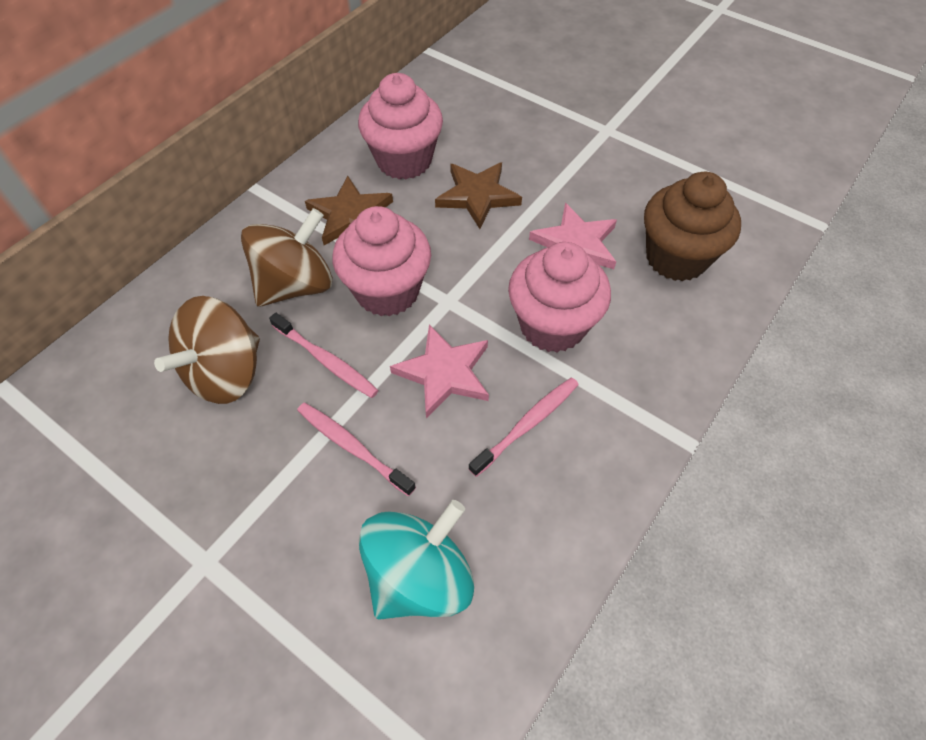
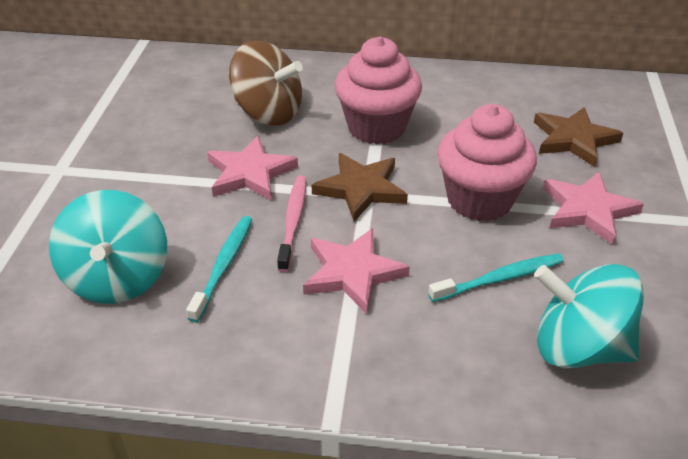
brown cupcake: 1 -> 0
brown spinning top: 2 -> 1
pink cupcake: 3 -> 2
pink star: 2 -> 3
pink toothbrush: 3 -> 1
turquoise spinning top: 1 -> 2
turquoise toothbrush: 0 -> 2

